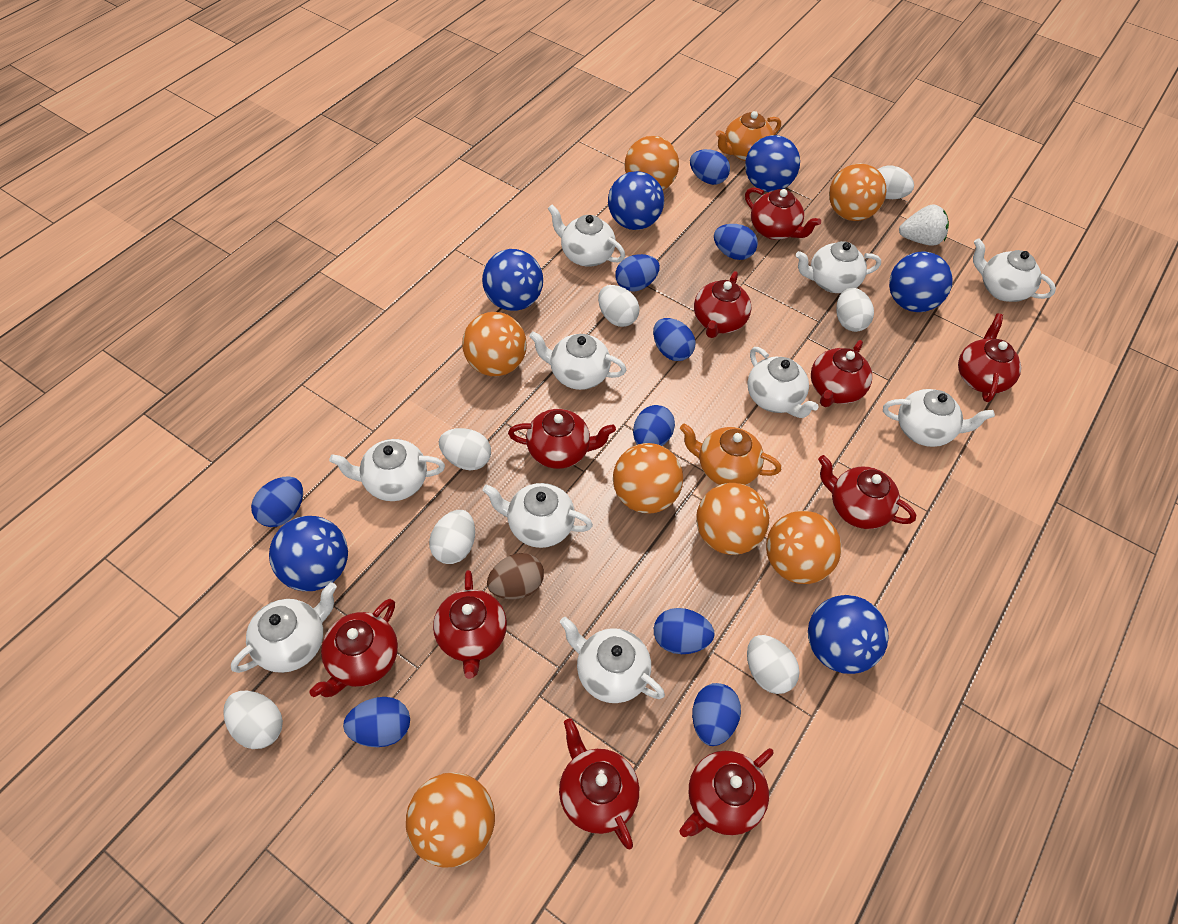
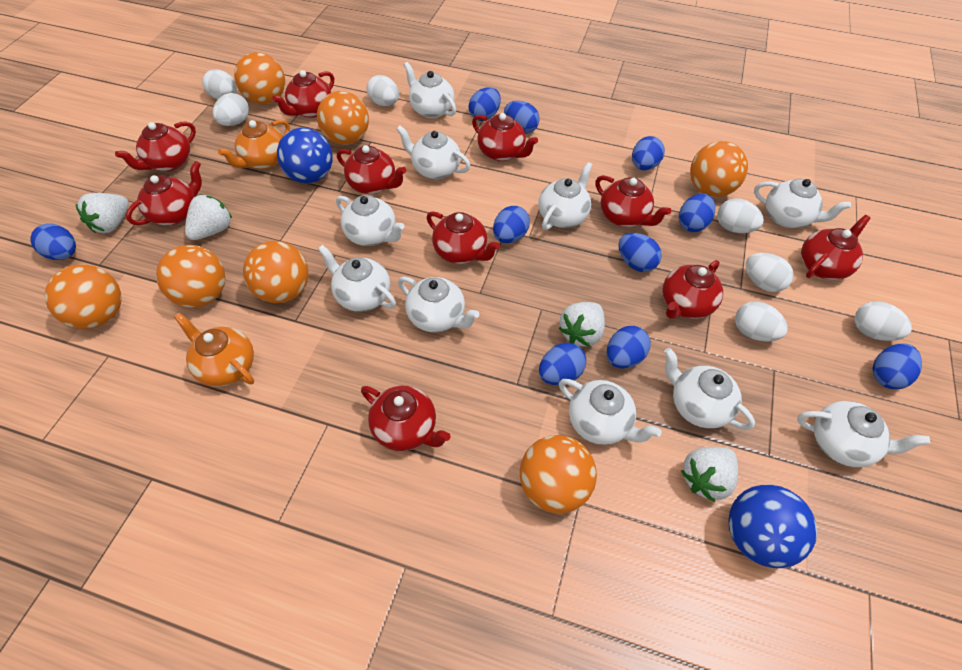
blue ball: 6 -> 2
blue egg: 9 -> 10
brown egg: 1 -> 0
white strawberry: 1 -> 4

